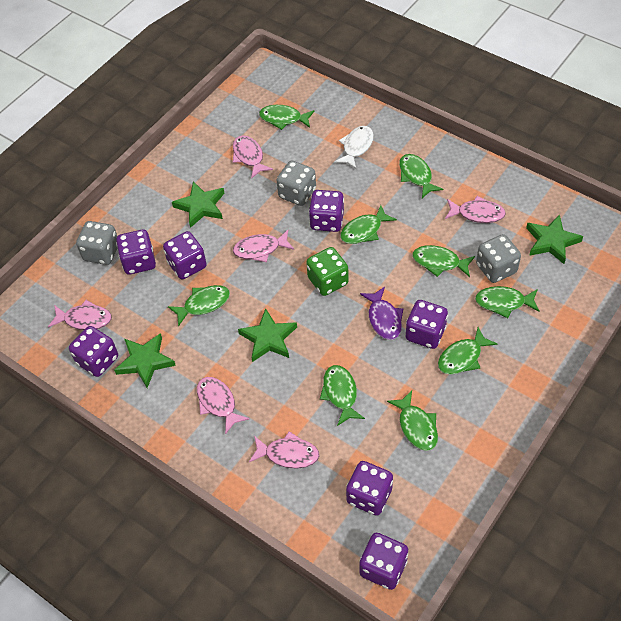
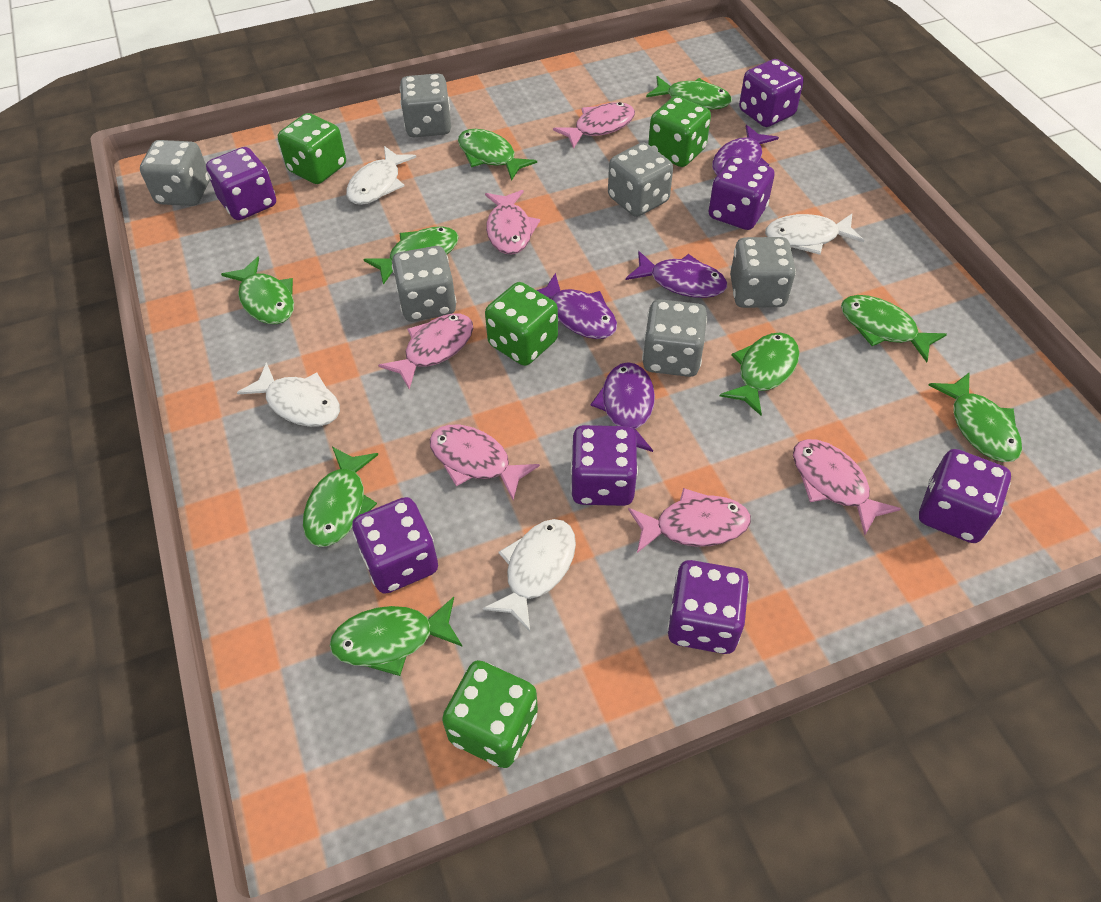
green dice: 1 -> 4
green star: 4 -> 0
grey dice: 3 -> 6
purple fish: 1 -> 4
white fish: 1 -> 4

